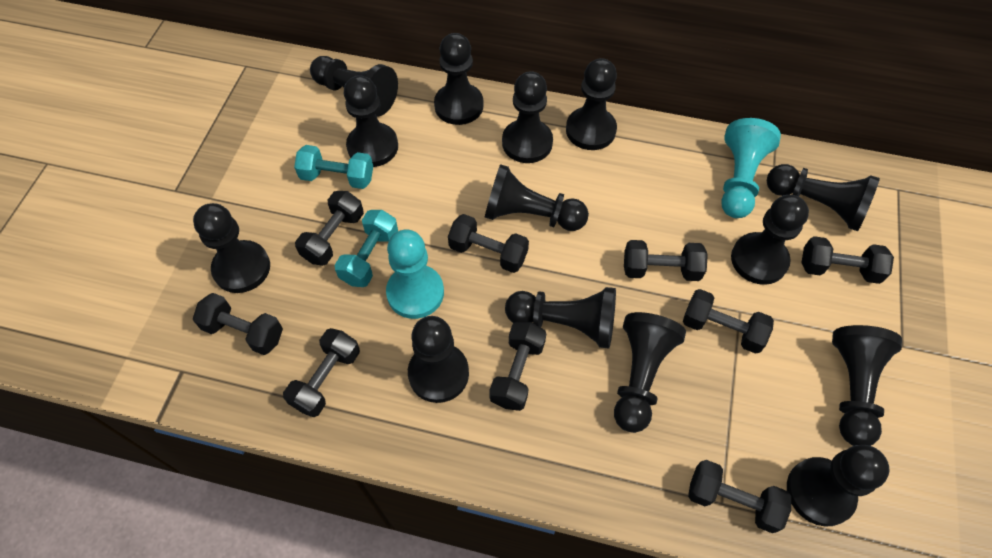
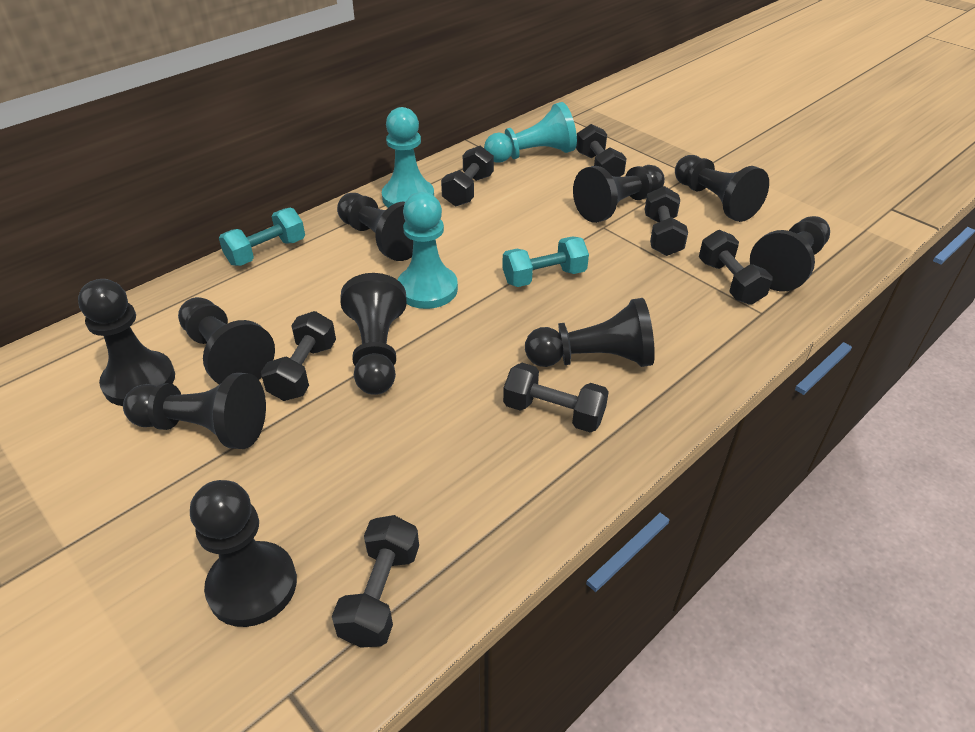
black dumbbell: 9 -> 7
black pawn: 14 -> 10
turquoise pawn: 2 -> 3

